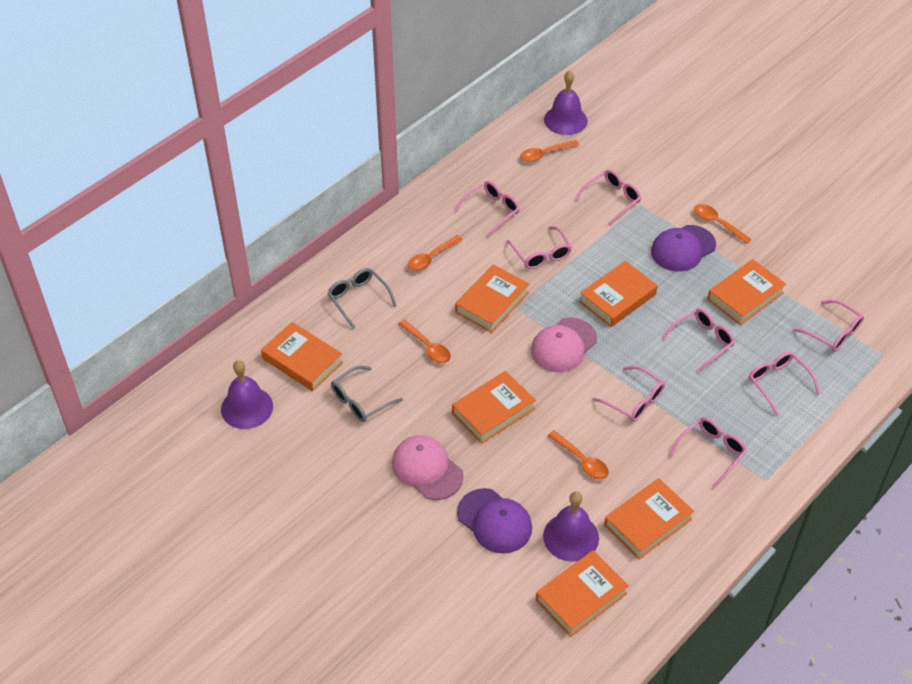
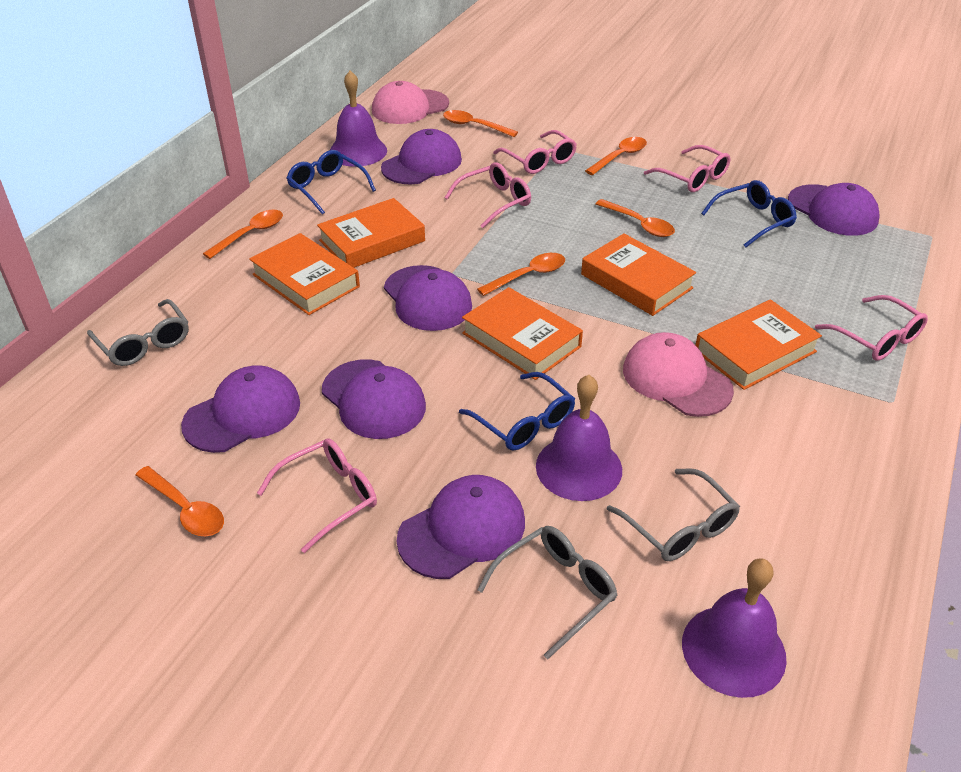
blue glasses: 0 -> 3
grey glasses: 2 -> 3
orange book: 7 -> 5
orange spoon: 5 -> 6
pink glasses: 8 -> 5
purple cap: 2 -> 6

